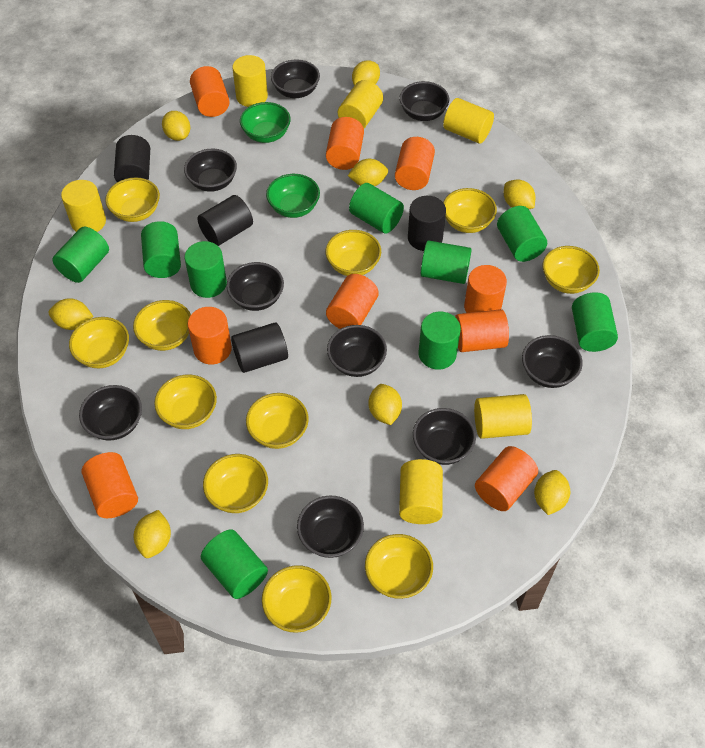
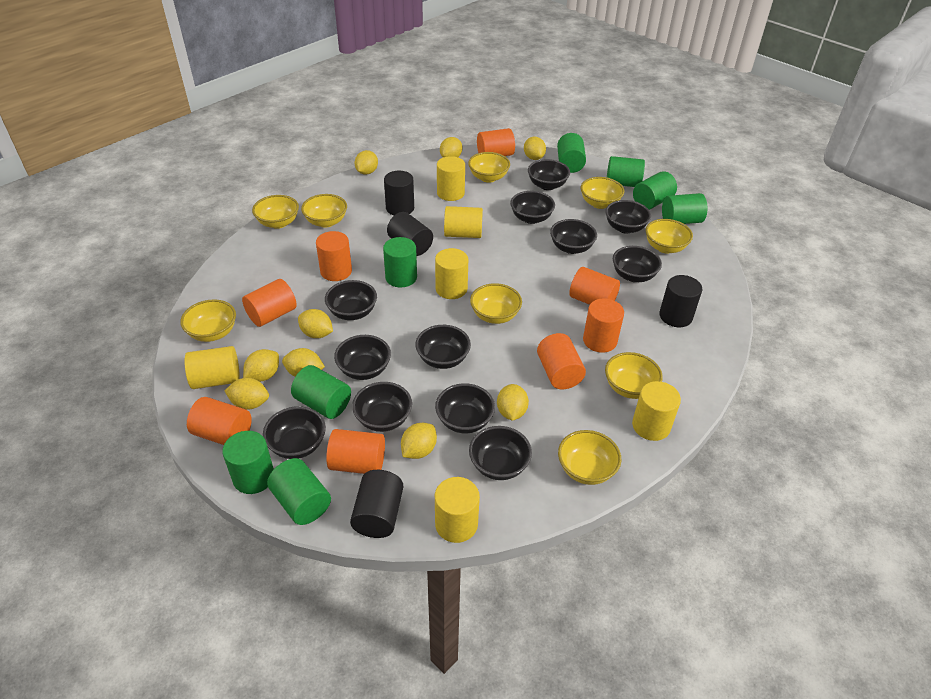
black bowl: 9 -> 12
green bowl: 2 -> 0
green cylinder: 9 -> 8
orange cylinder: 9 -> 8
yellow bowl: 11 -> 9
yellow lemon: 8 -> 9

